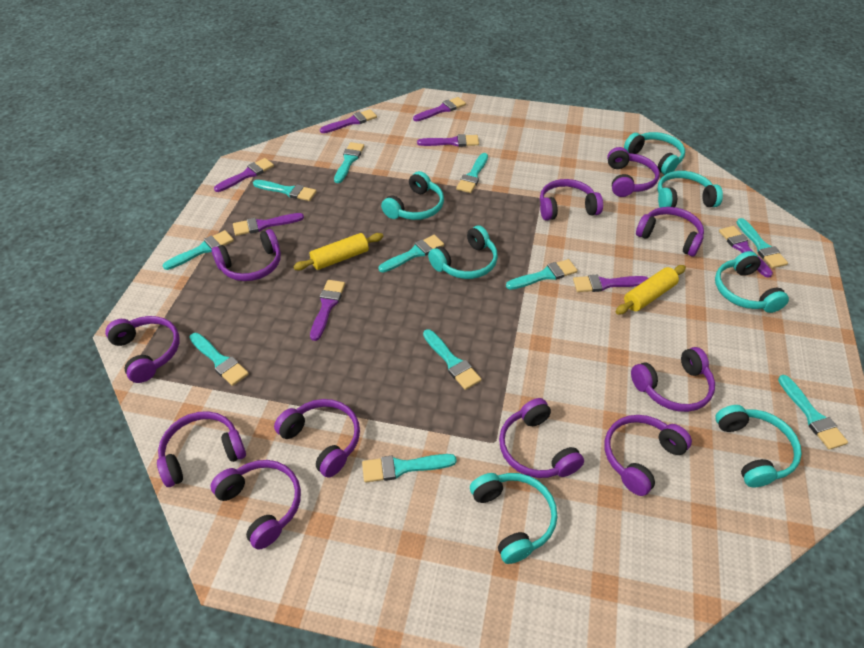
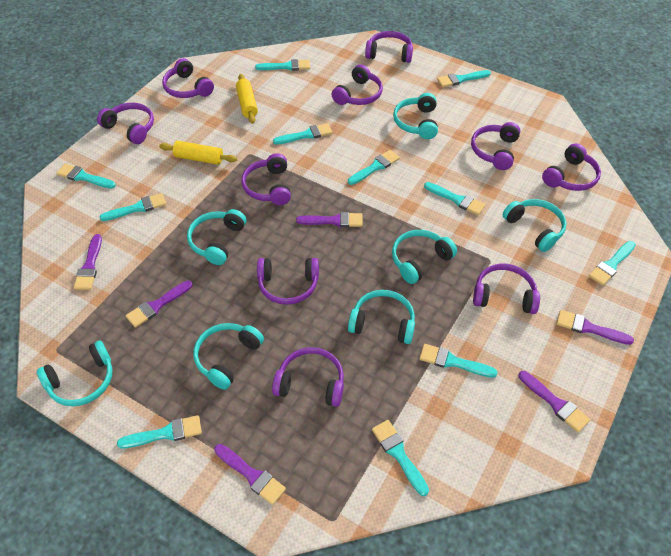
purple brush: 8 -> 6
purple headphones: 11 -> 10

